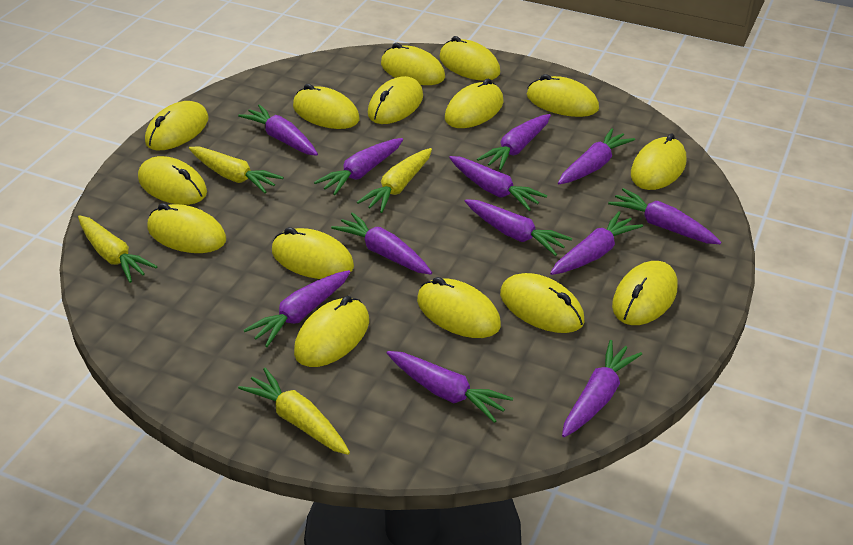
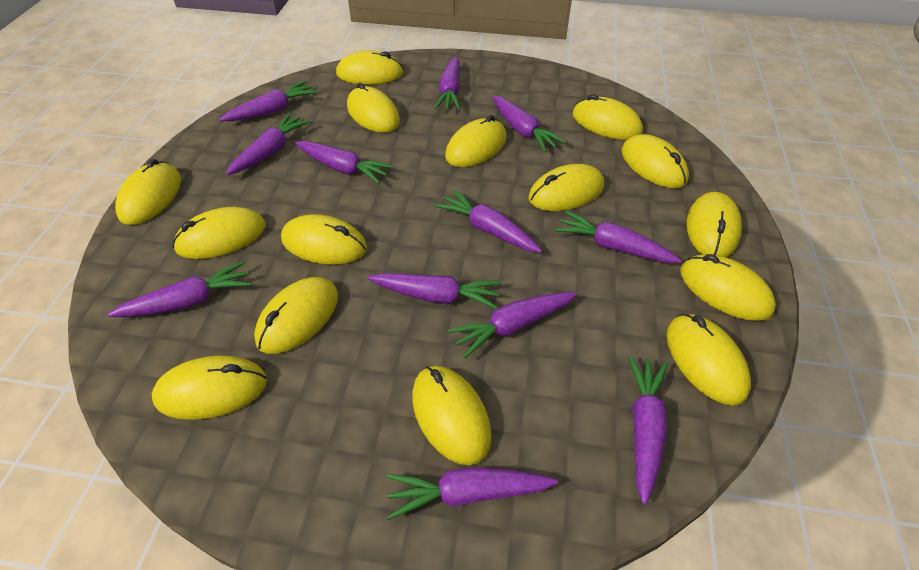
yellow carrot: 4 -> 0

